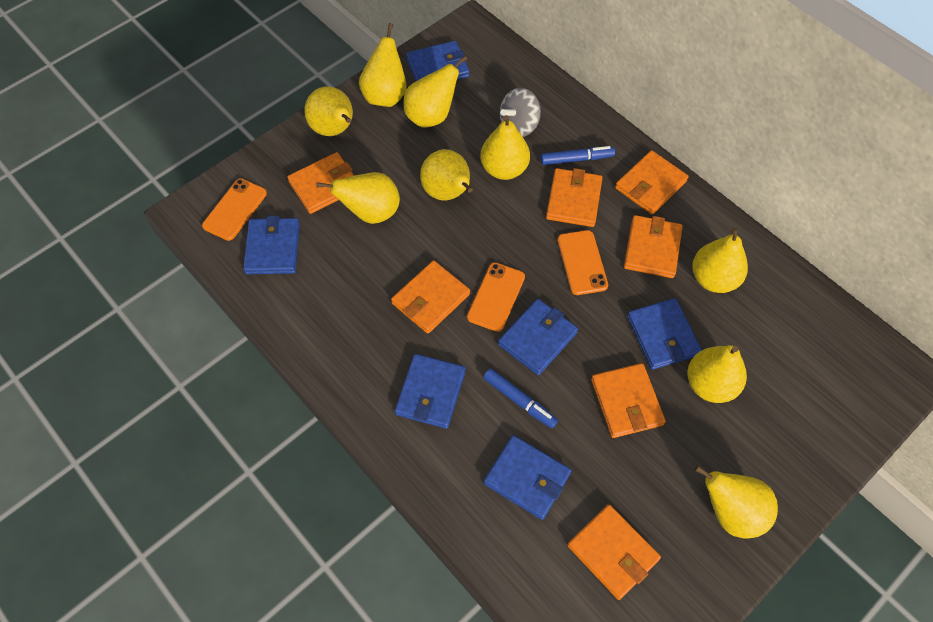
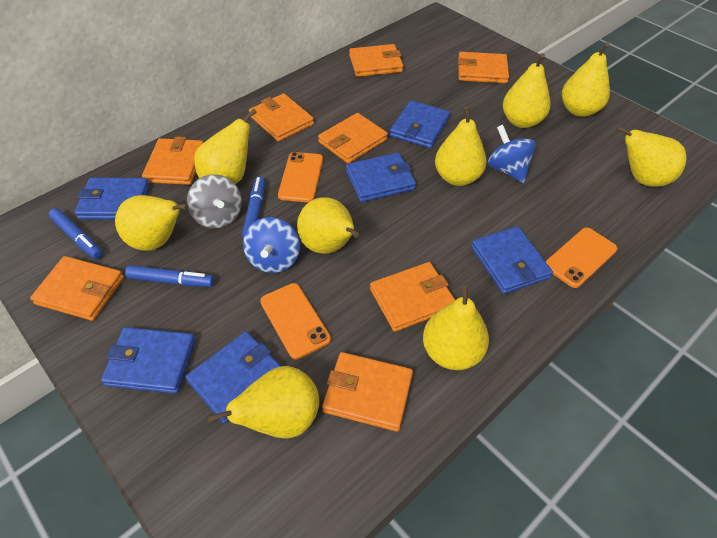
blue marker: 2 -> 3
blue spinning top: 0 -> 2
orange wallet: 7 -> 8

